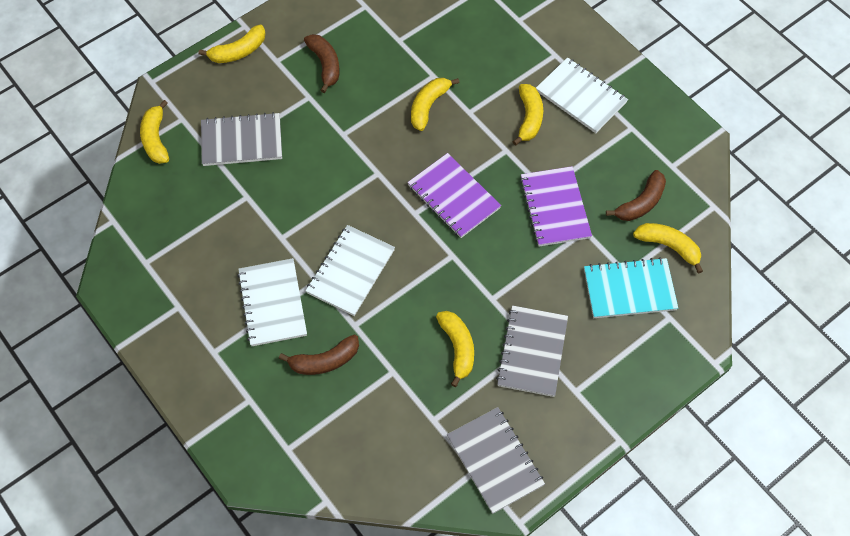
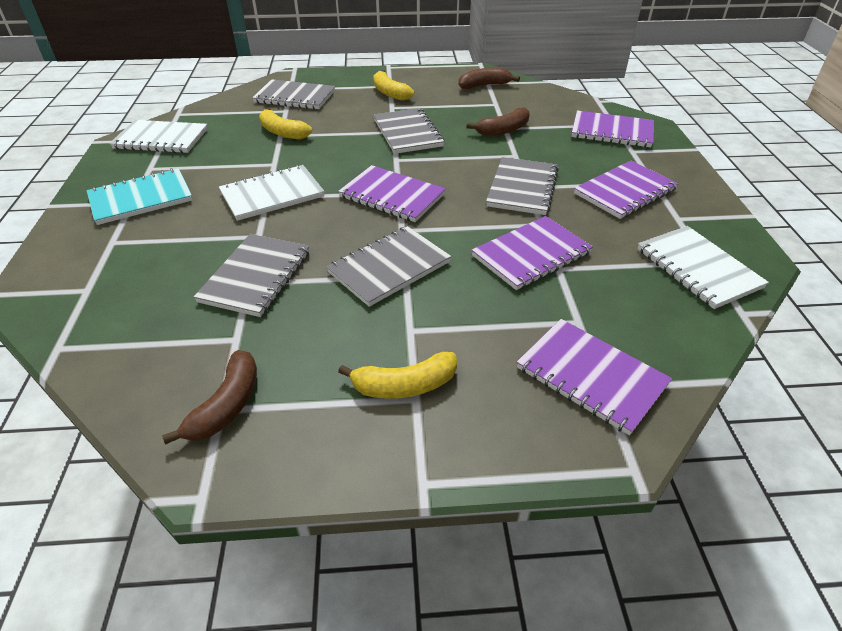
grey notebook: 3 -> 5
purple notebook: 2 -> 5
yellow banana: 6 -> 3

